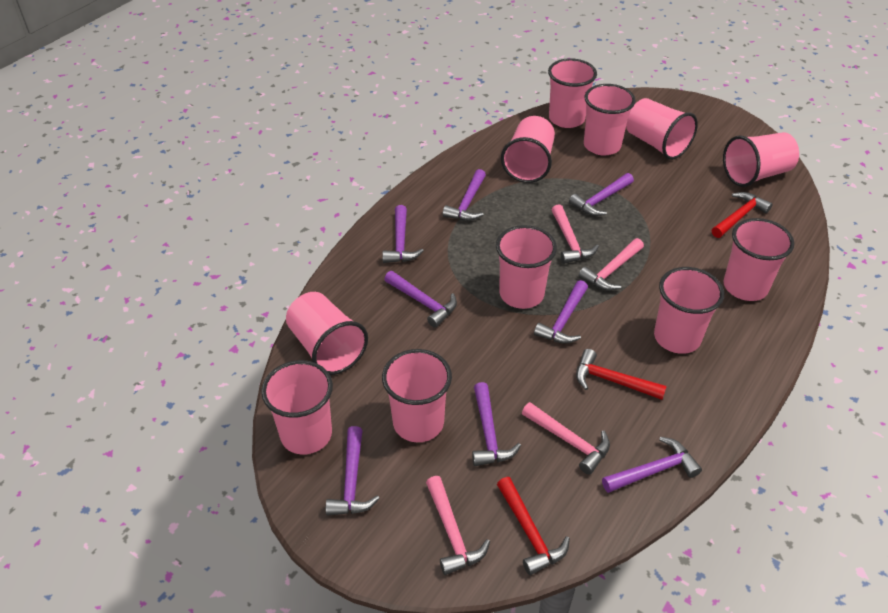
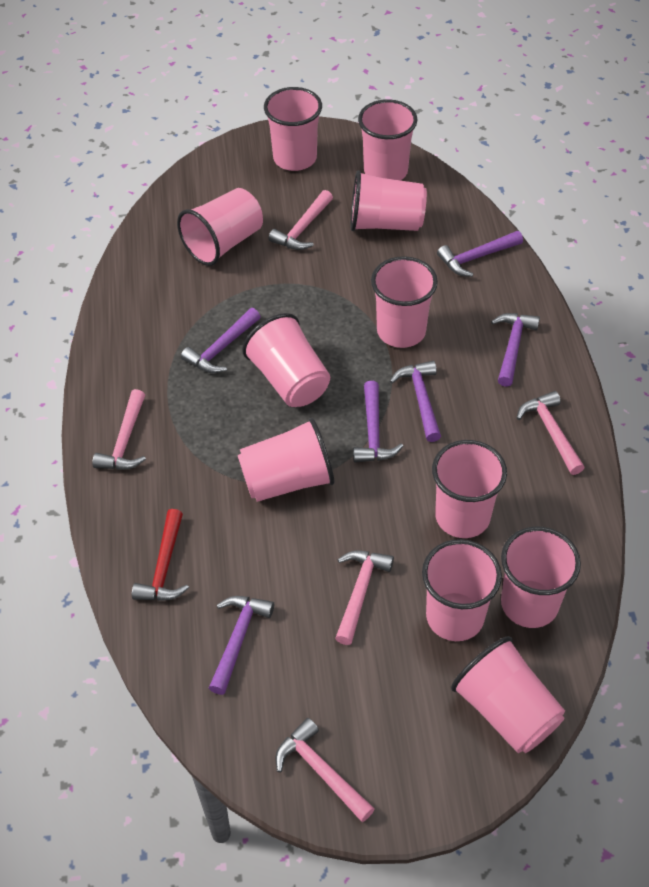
pink hammer: 4 -> 5
purple hammer: 8 -> 6
red hammer: 3 -> 1

